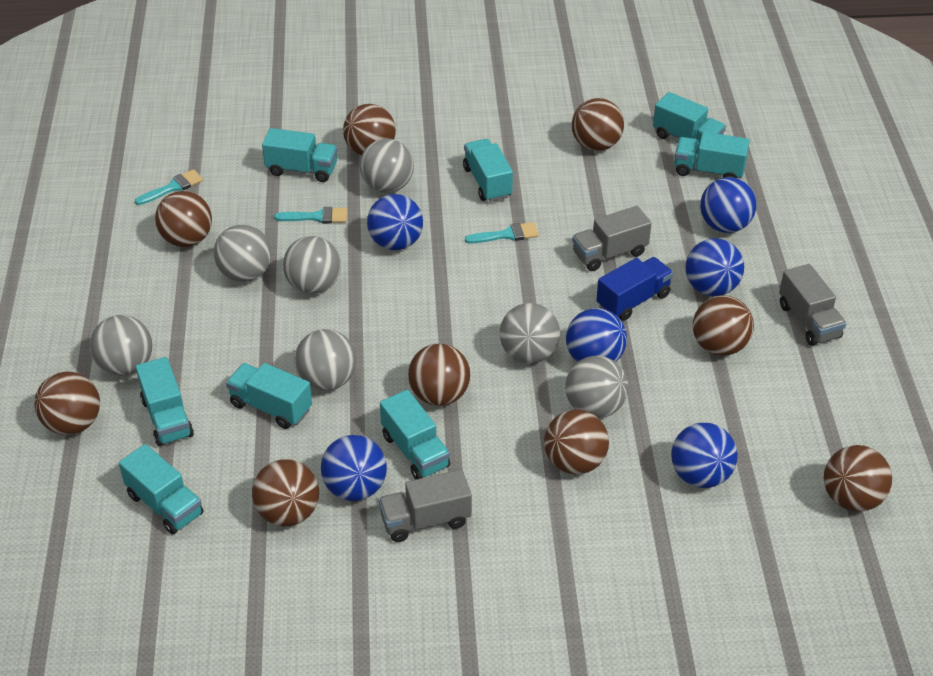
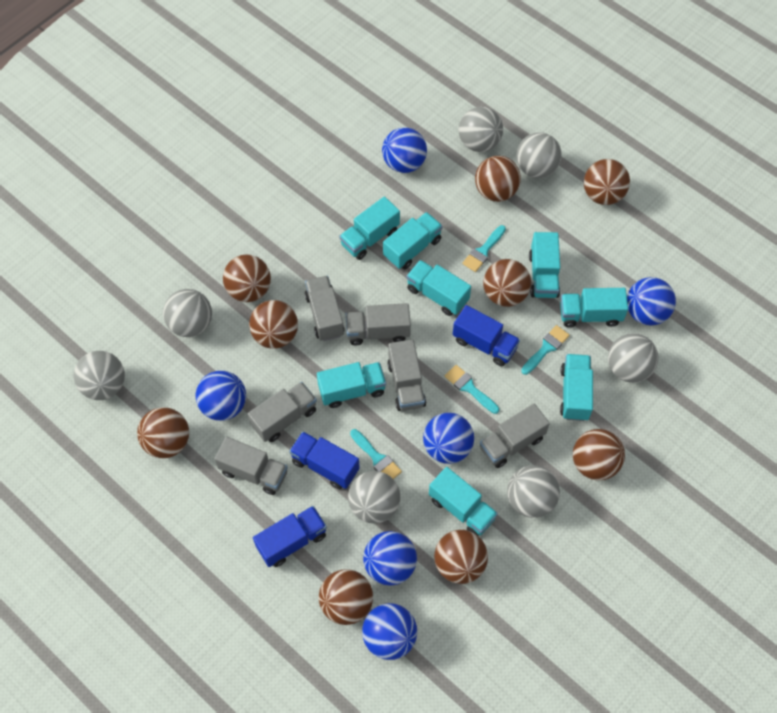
blue truck: 1 -> 3
grey truck: 3 -> 6
turquoise brush: 3 -> 4

